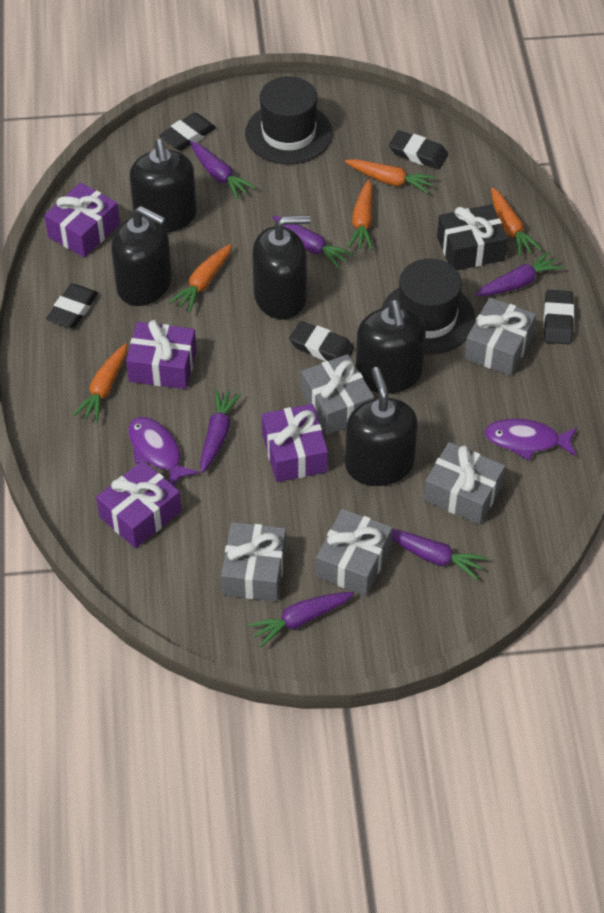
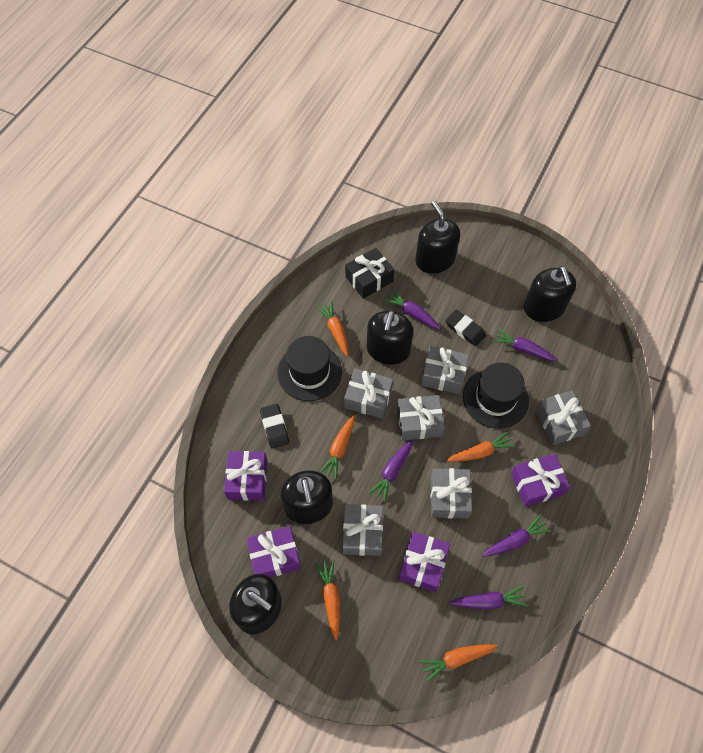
black eraser: 5 -> 2
grey gift: 5 -> 6
purple carrot: 6 -> 5
purple fish: 2 -> 0

